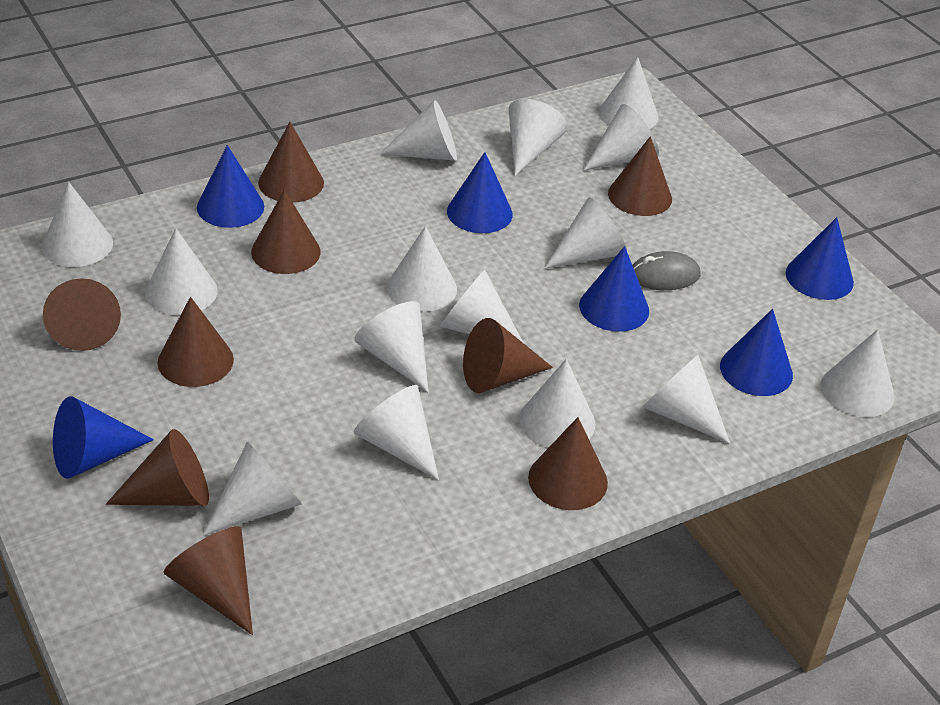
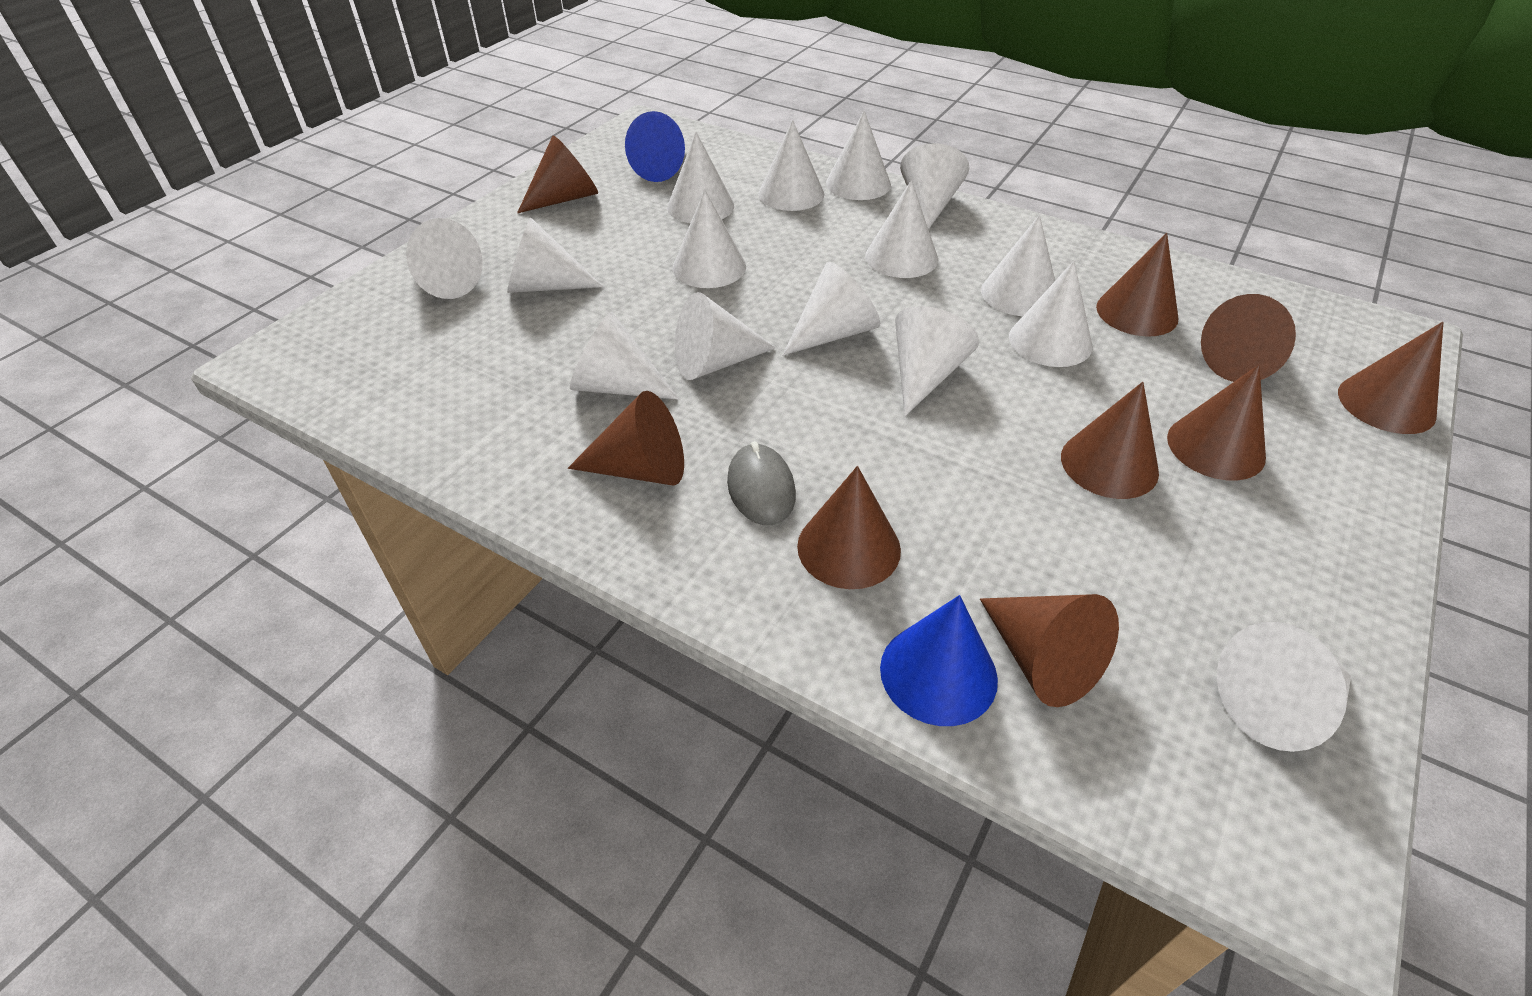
blue cone: 6 -> 2

